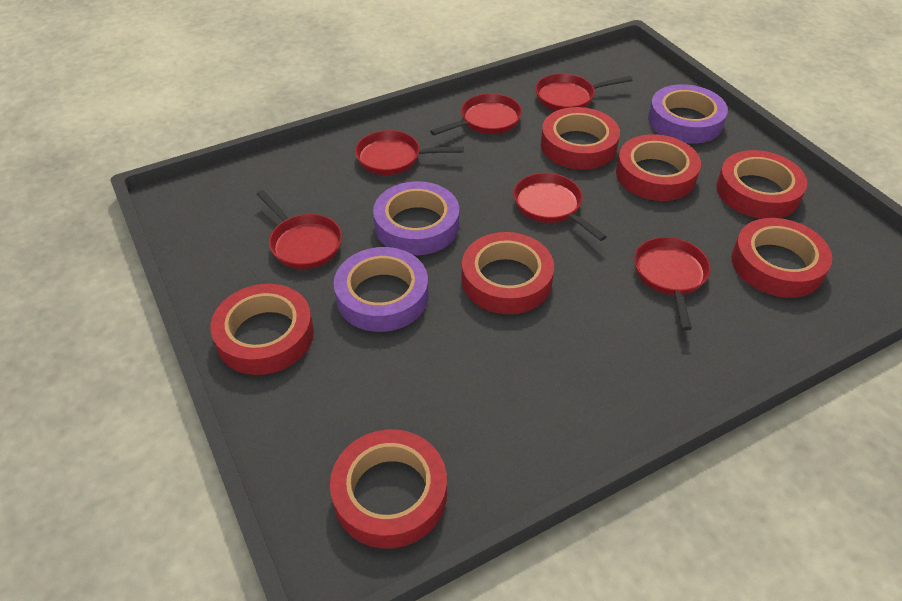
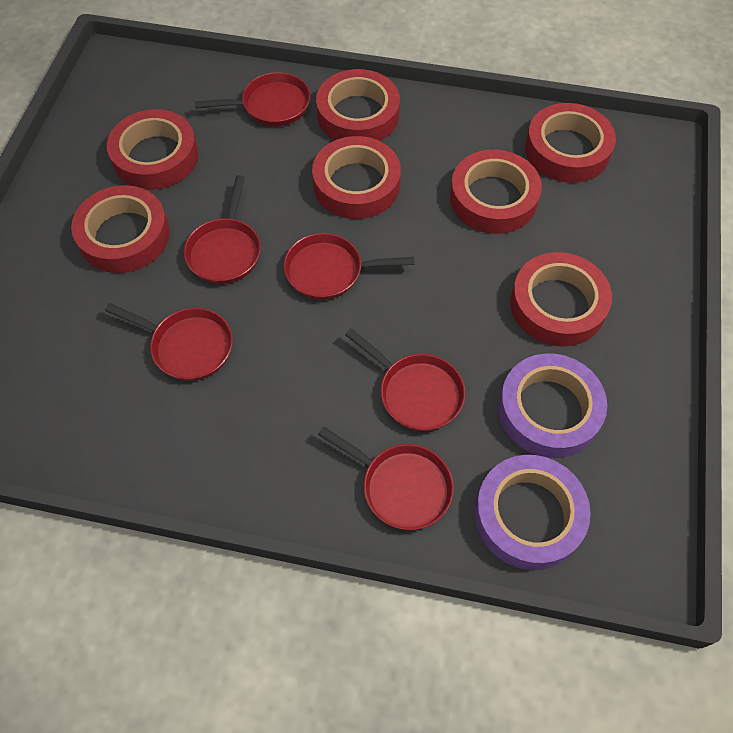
purple tape: 3 -> 2

